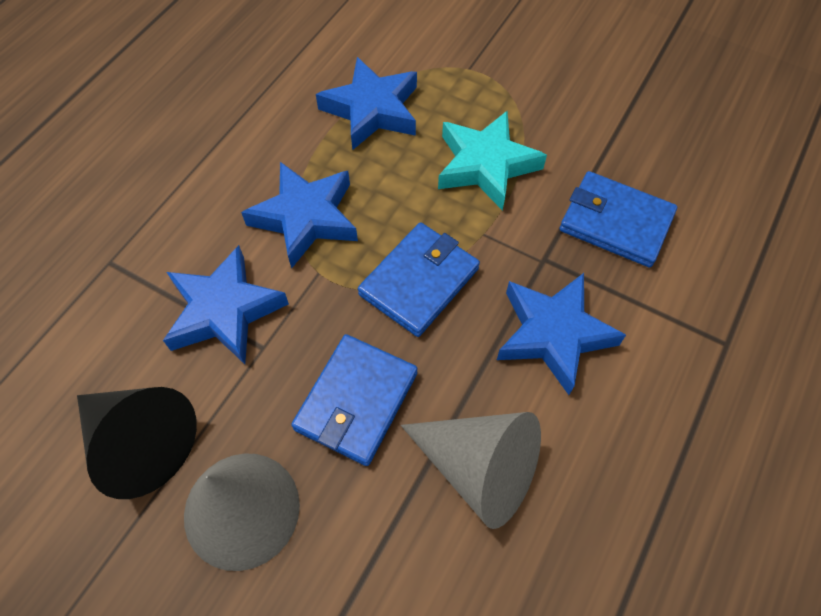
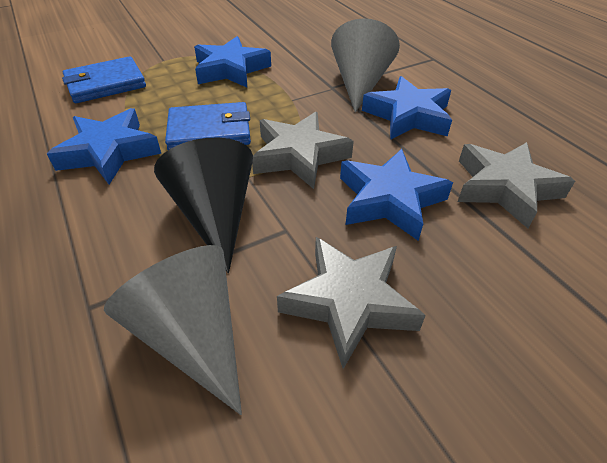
blue wallet: 3 -> 2
grey star: 0 -> 3
turquoise star: 1 -> 0

